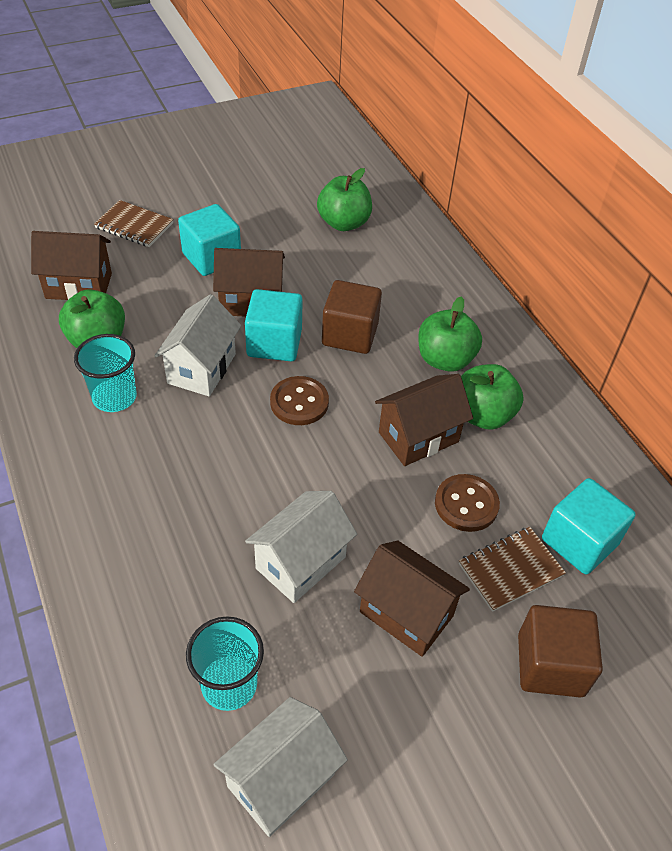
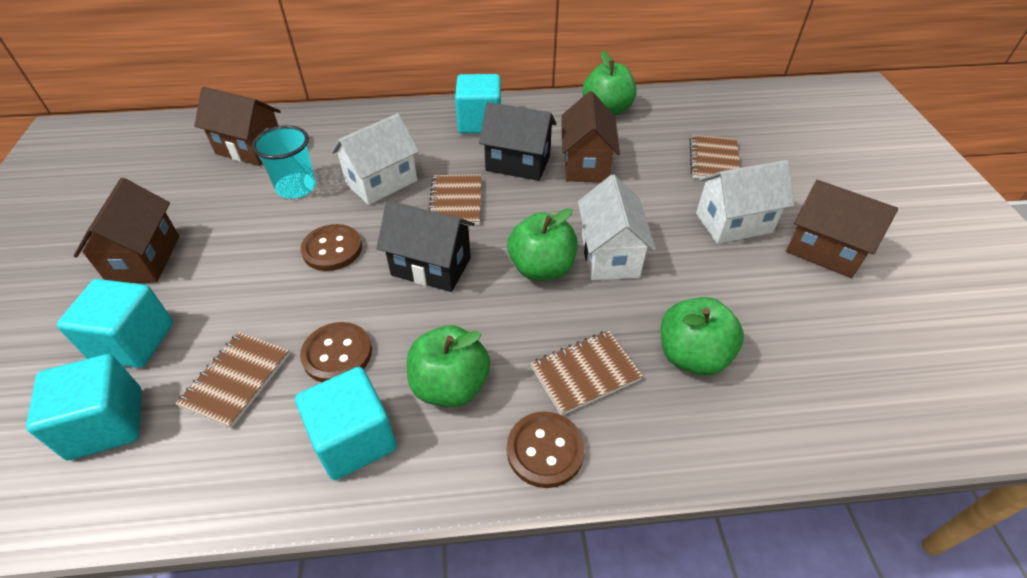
black house: 0 -> 2
brown button: 2 -> 3
brown cube: 2 -> 0
brown notebook: 2 -> 4
turquoise cube: 3 -> 4
turquoise cup: 2 -> 1

